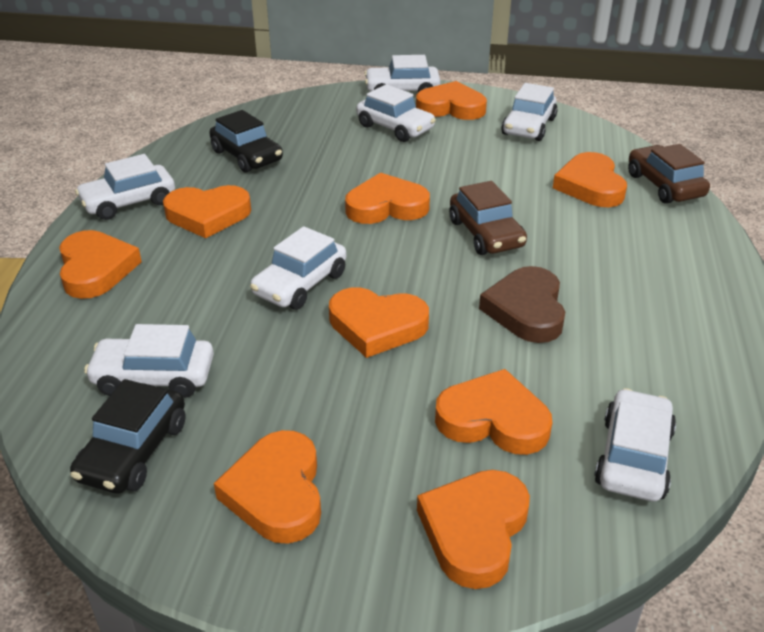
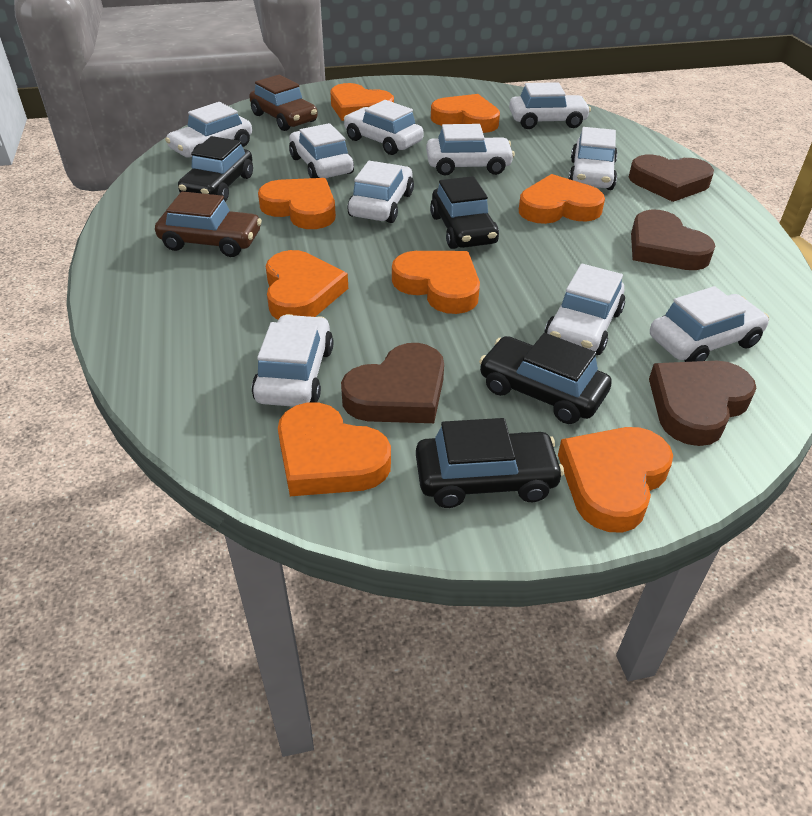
black car: 2 -> 4
brown heart: 1 -> 4
orange heart: 9 -> 8
white car: 7 -> 10

